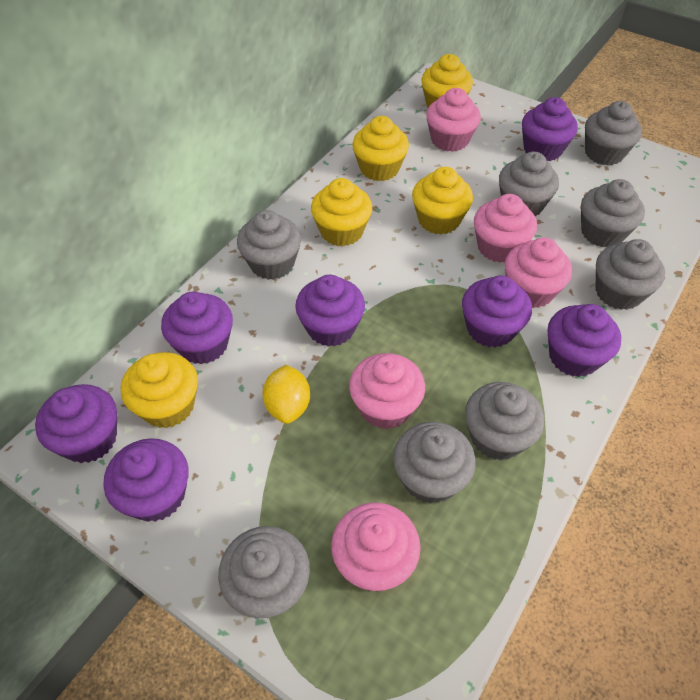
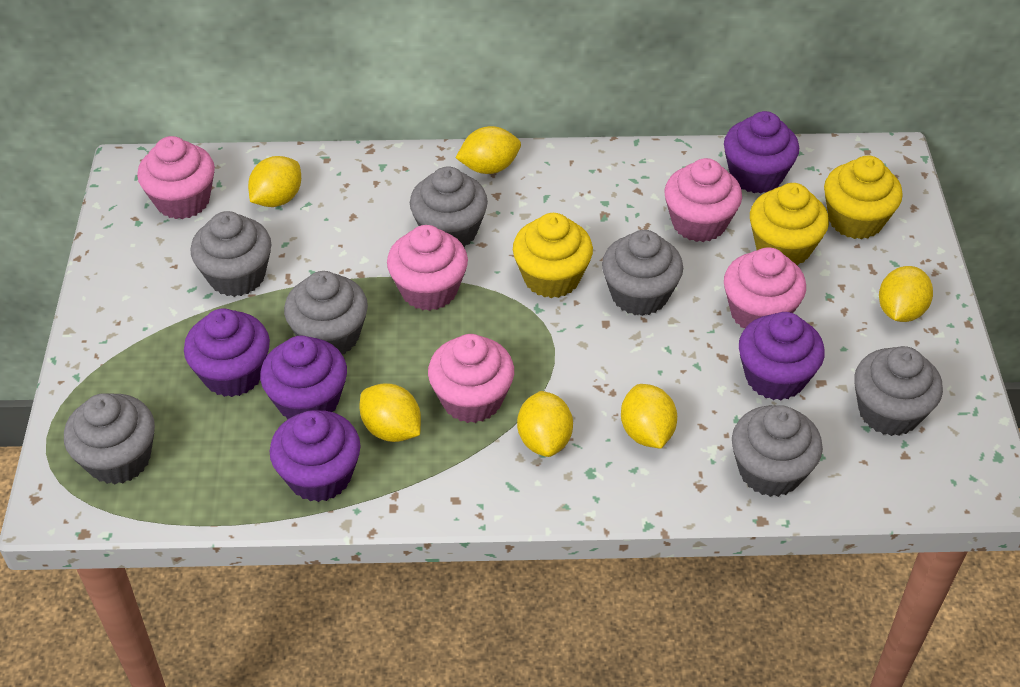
grey cupcake: 8 -> 7
purple cupcake: 7 -> 5
yellow cupcake: 5 -> 3
yellow lemon: 1 -> 6

